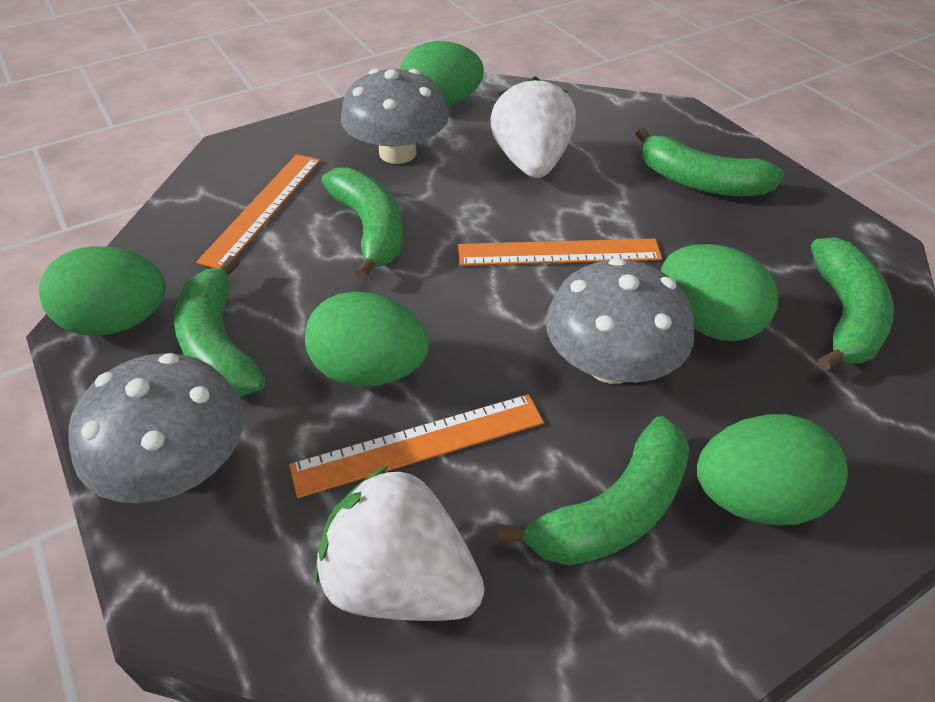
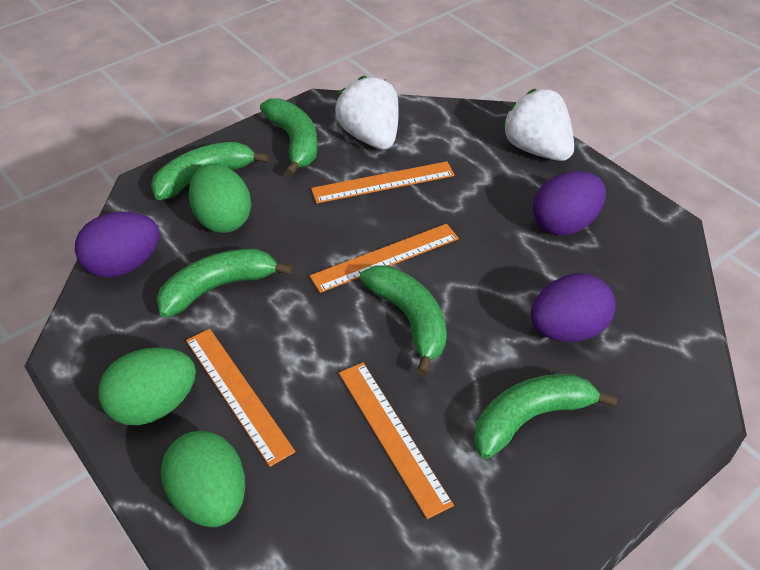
green egg: 5 -> 3
grey mushroom: 3 -> 0
orange ruler: 3 -> 4
purple egg: 0 -> 3

